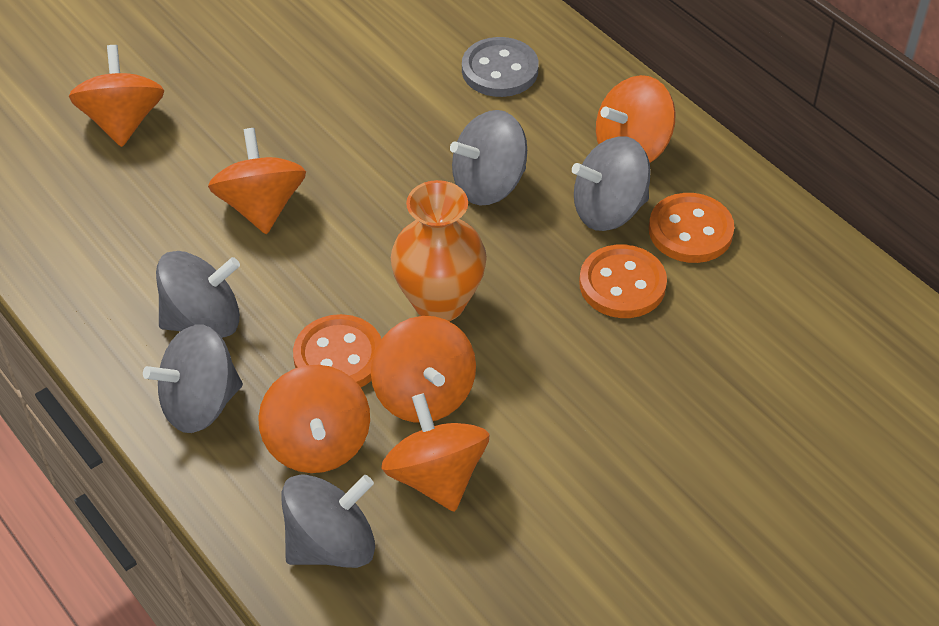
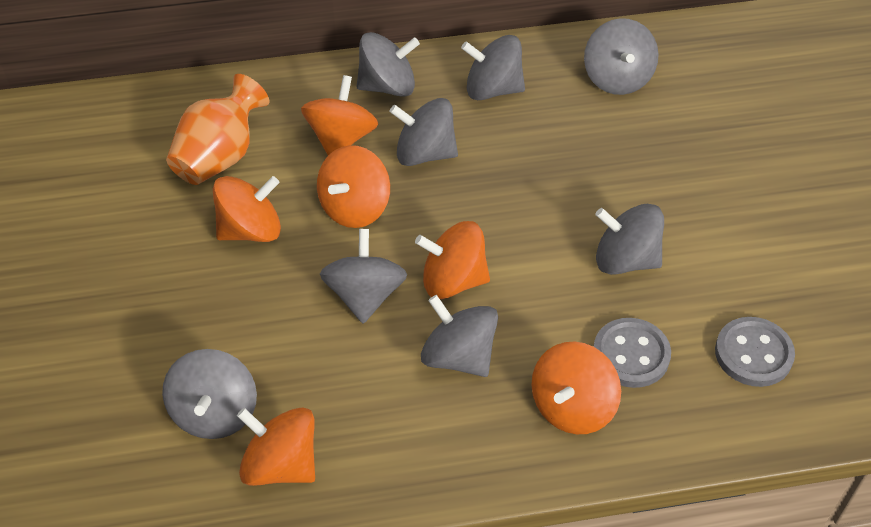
grey button: 1 -> 2
grey spinning top: 5 -> 8
orange button: 3 -> 0

